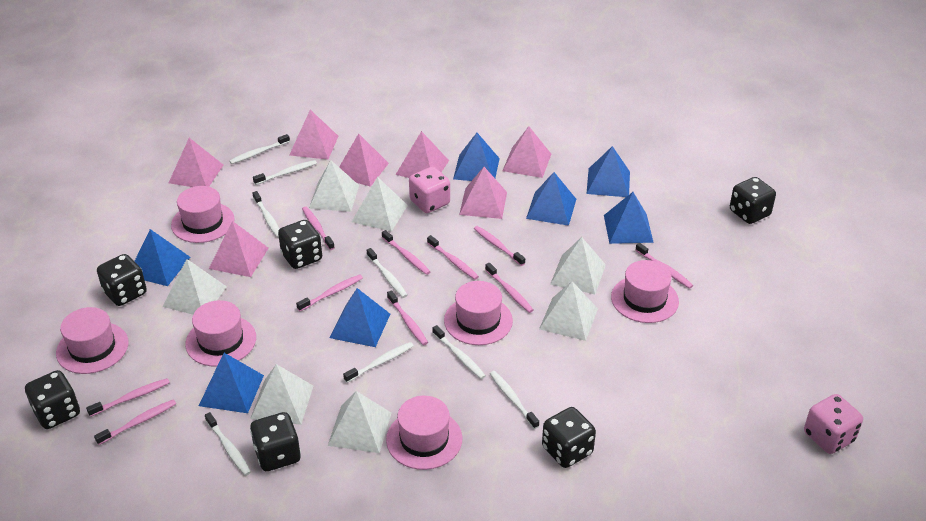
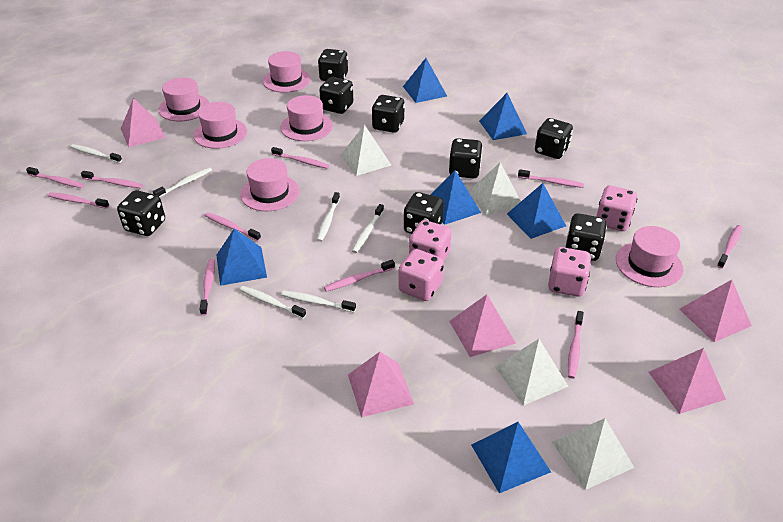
black dice: 6 -> 8
blue pyramid: 7 -> 6
pink dice: 2 -> 4
pink pyramid: 7 -> 5
white pyramid: 7 -> 4
white toothbrush: 8 -> 6

